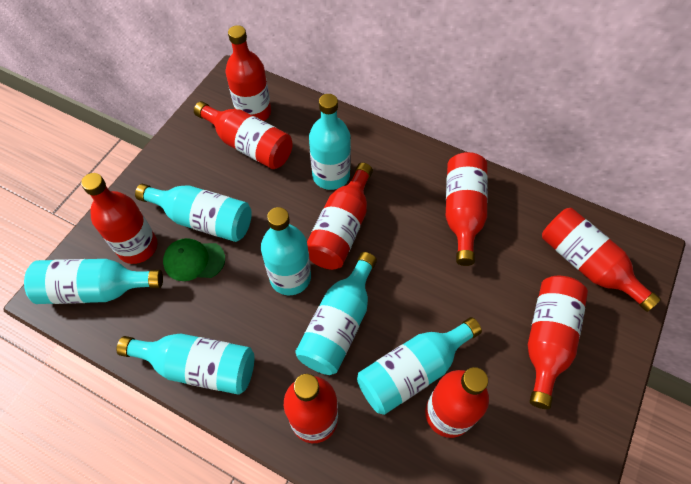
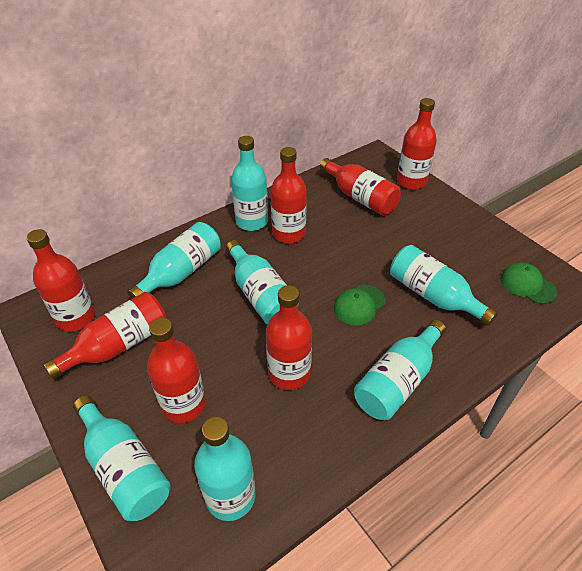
green cap: 1 -> 2
red bottle: 9 -> 7

